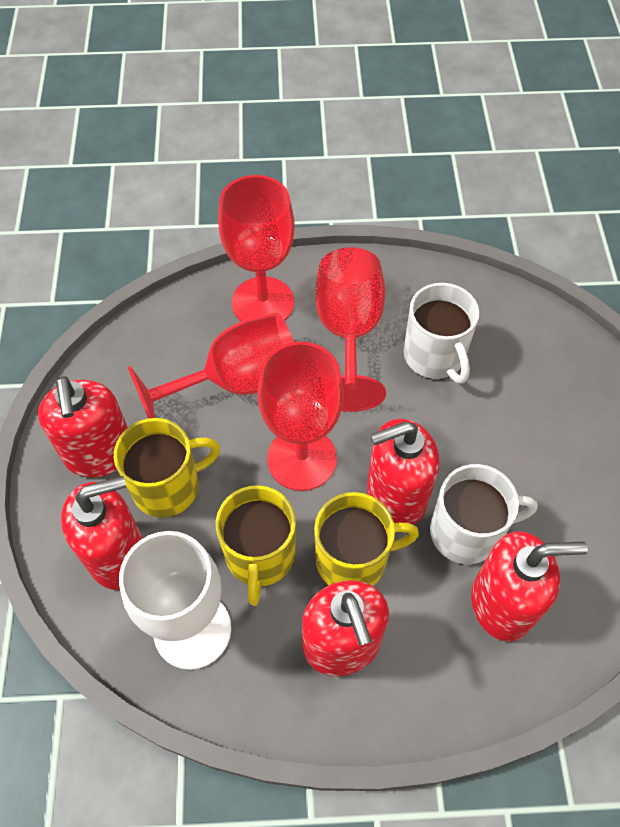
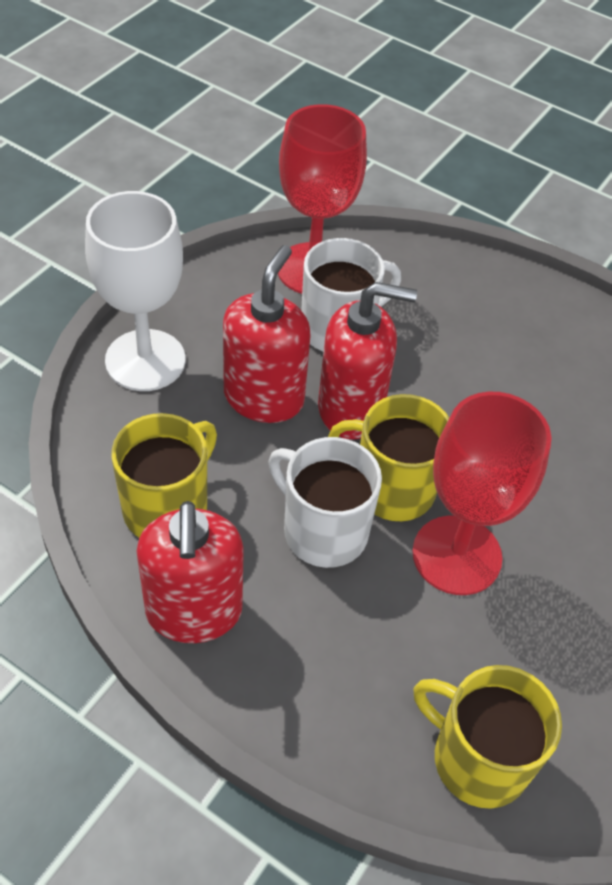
red goblet: 4 -> 2
red soap dispenser: 5 -> 3

